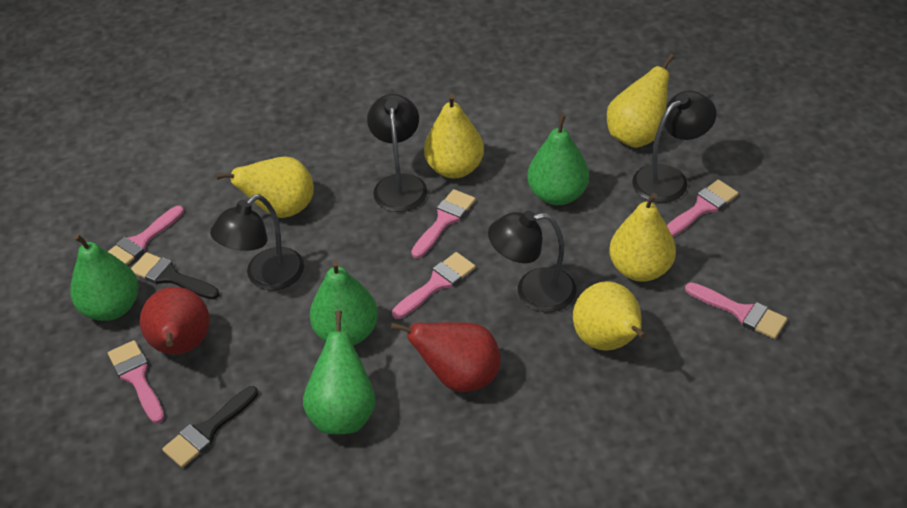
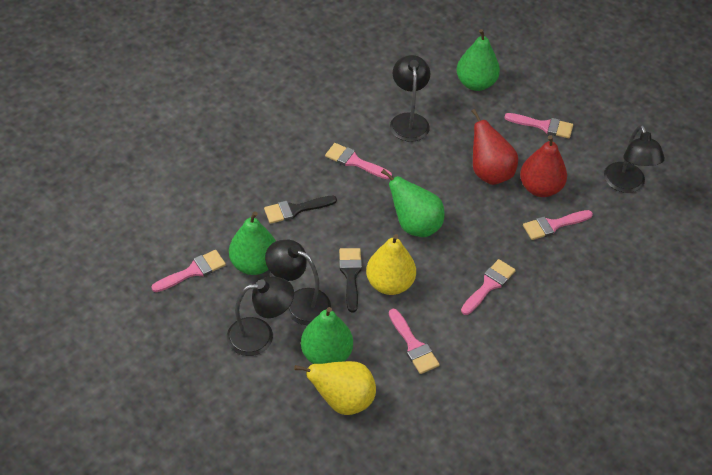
yellow pear: 5 -> 2

